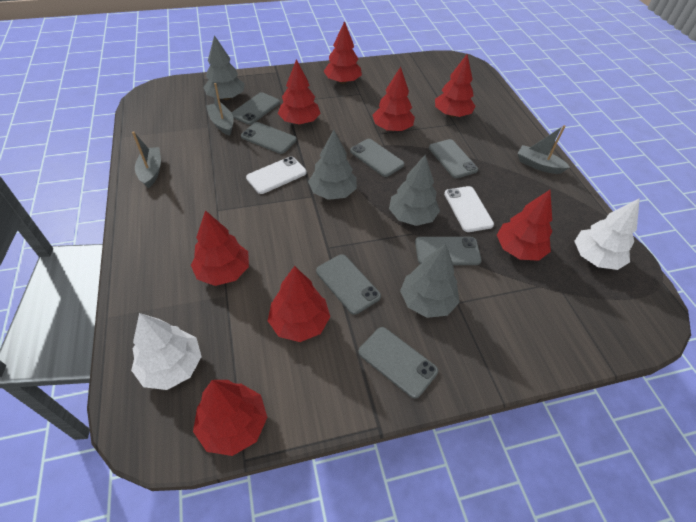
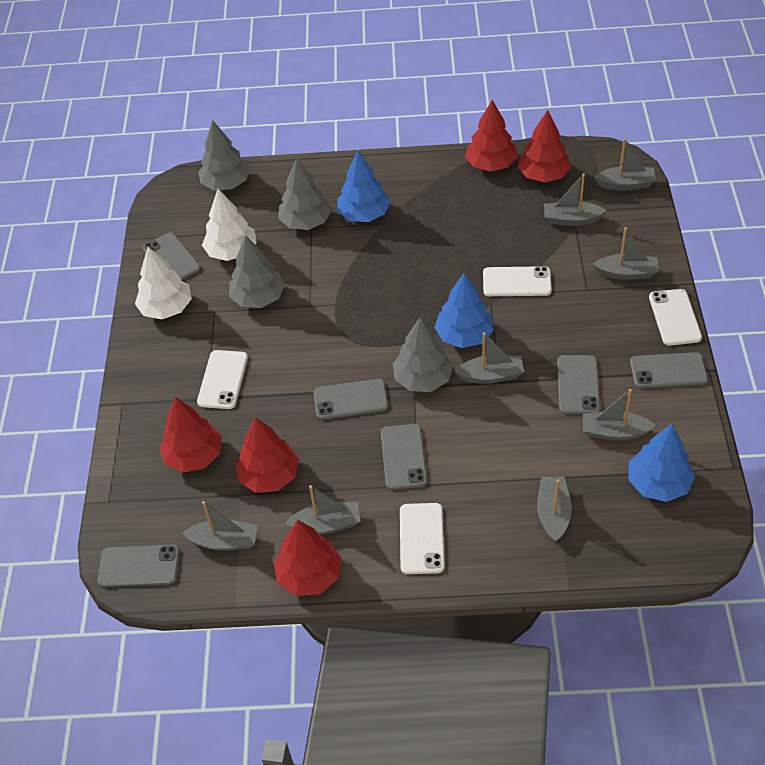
blue tree: 0 -> 3
grey boat: 3 -> 8
grey phone: 7 -> 6
red tree: 8 -> 5
white phone: 2 -> 4

